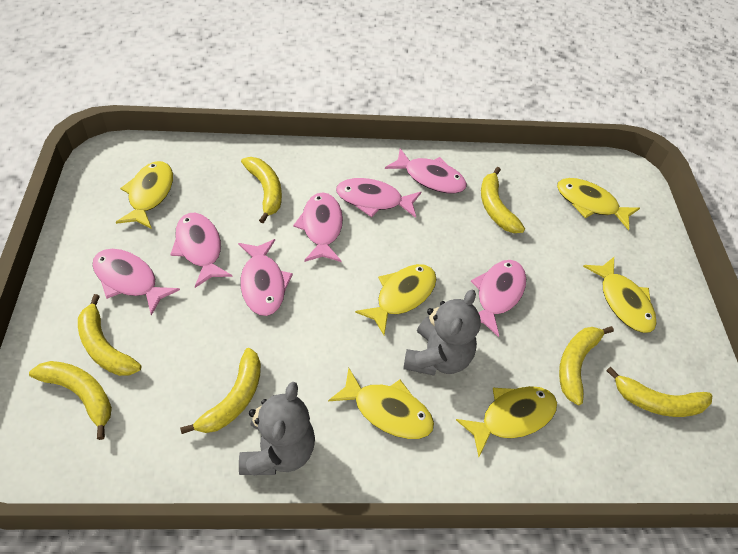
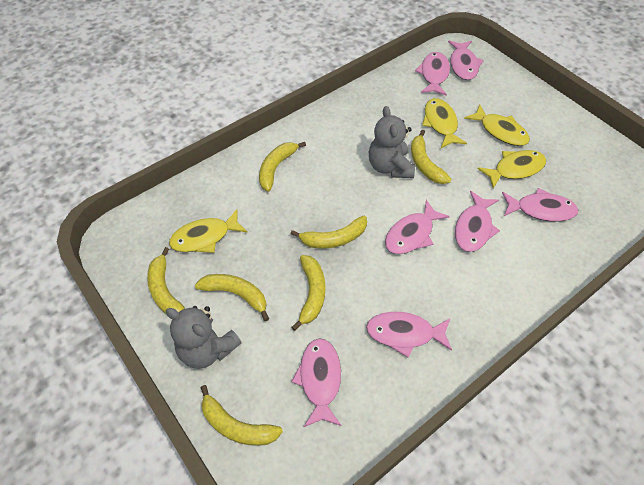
yellow fish: 6 -> 4

